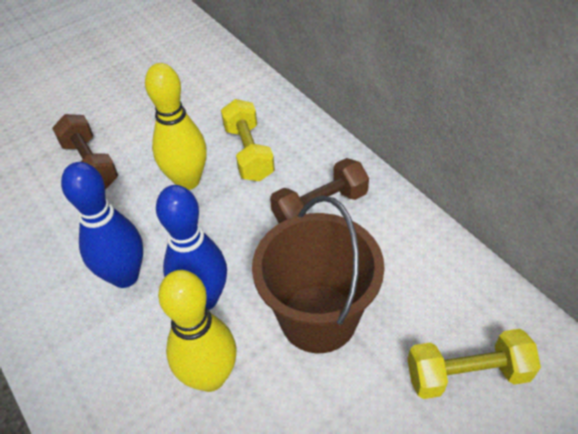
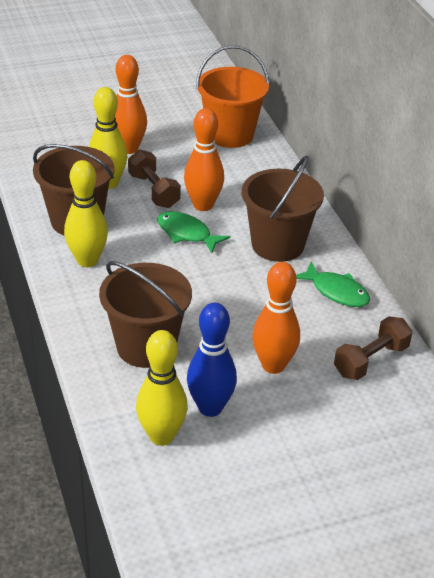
blue bowling pin: 2 -> 1
brown bucket: 1 -> 3
green fish: 0 -> 2
orange bowling pin: 0 -> 3
orange bucket: 0 -> 1
yellow bowling pin: 2 -> 3
yellow dumbbell: 2 -> 0

